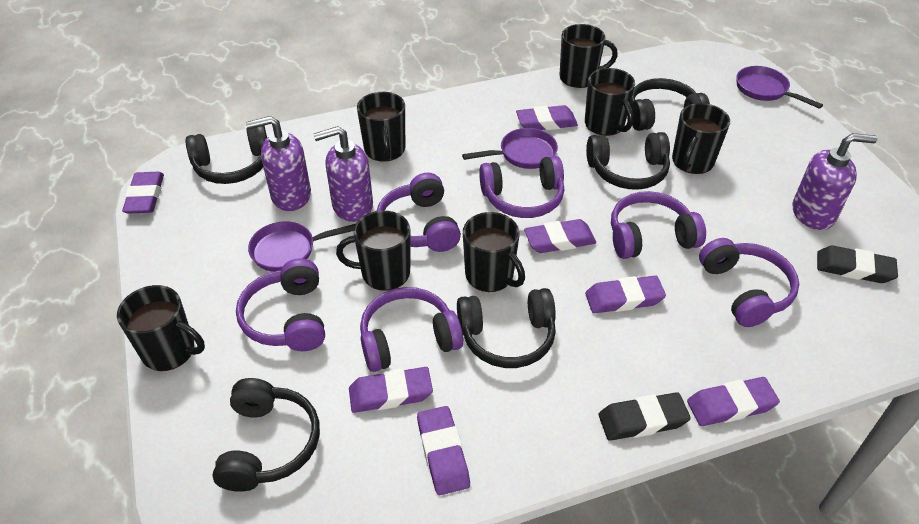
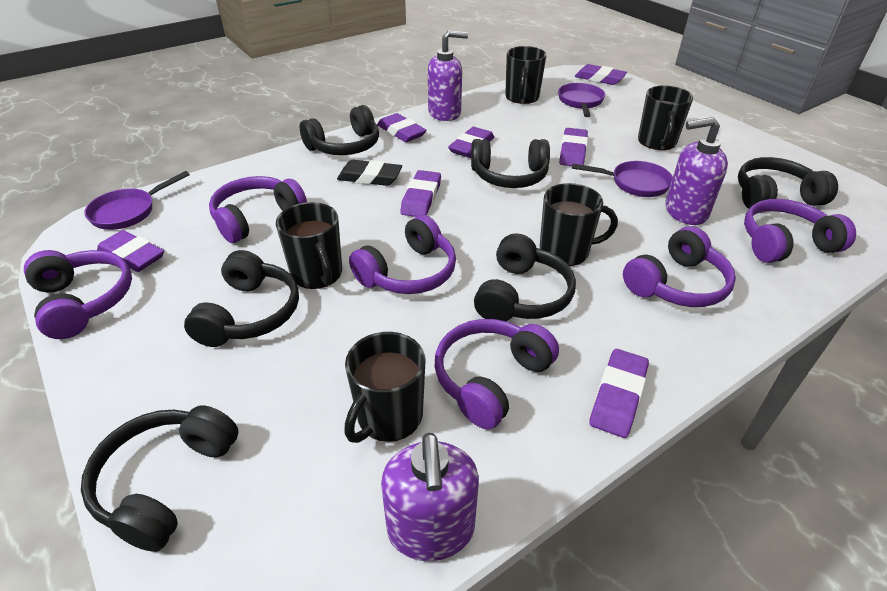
black eraser: 2 -> 1
black headphones: 5 -> 6
black mug: 7 -> 5

